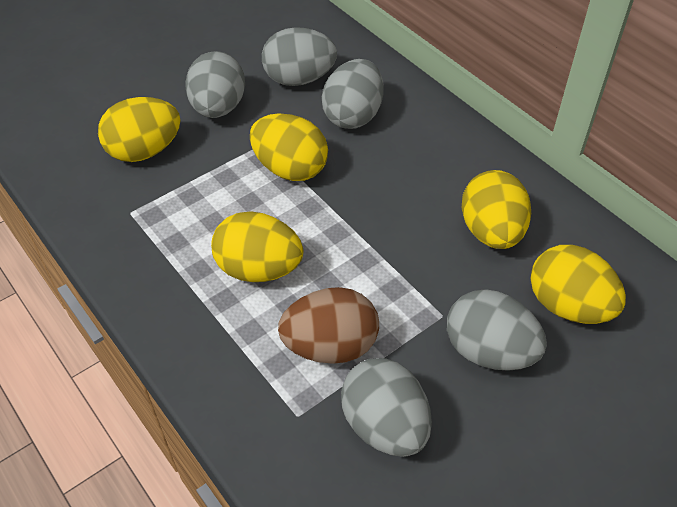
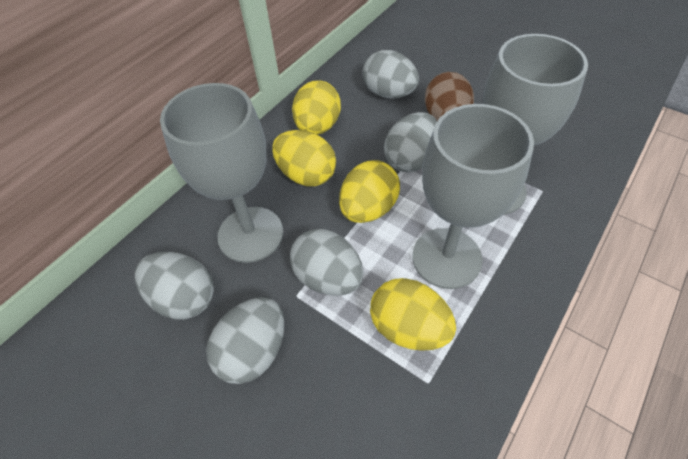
grey goblet: 0 -> 3
yellow egg: 5 -> 4

